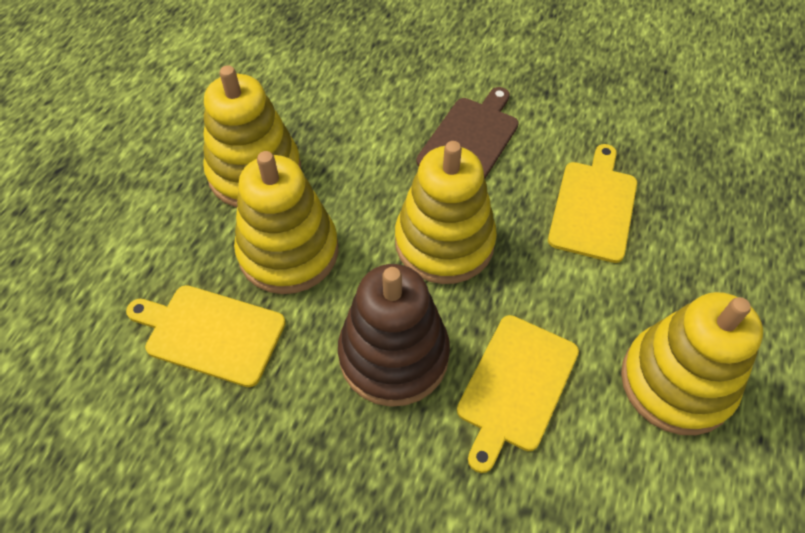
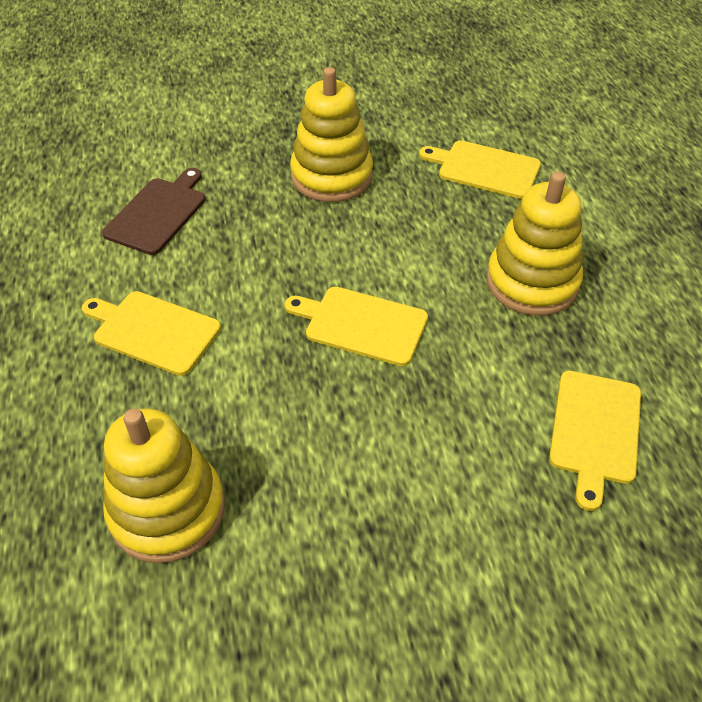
brown stacking toy: 1 -> 0
yellow cutting board: 3 -> 4
yellow stacking toy: 4 -> 3

